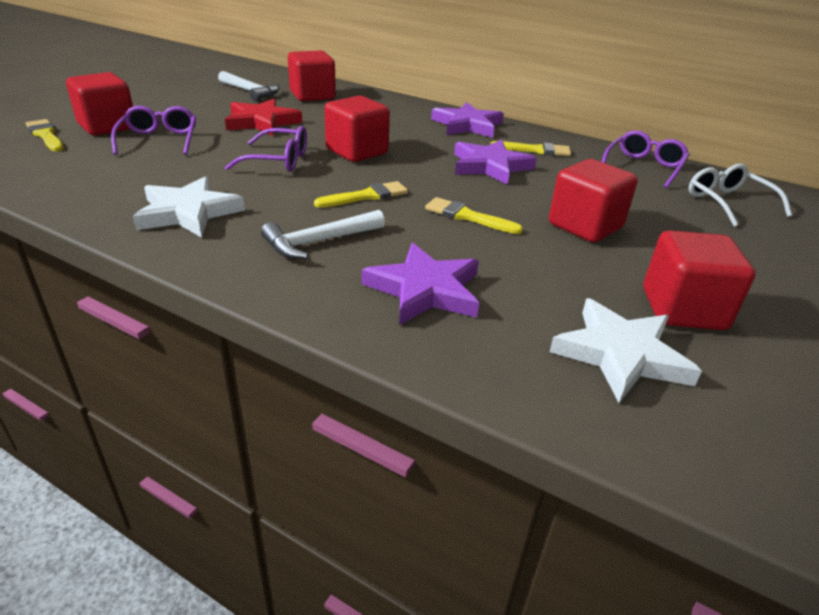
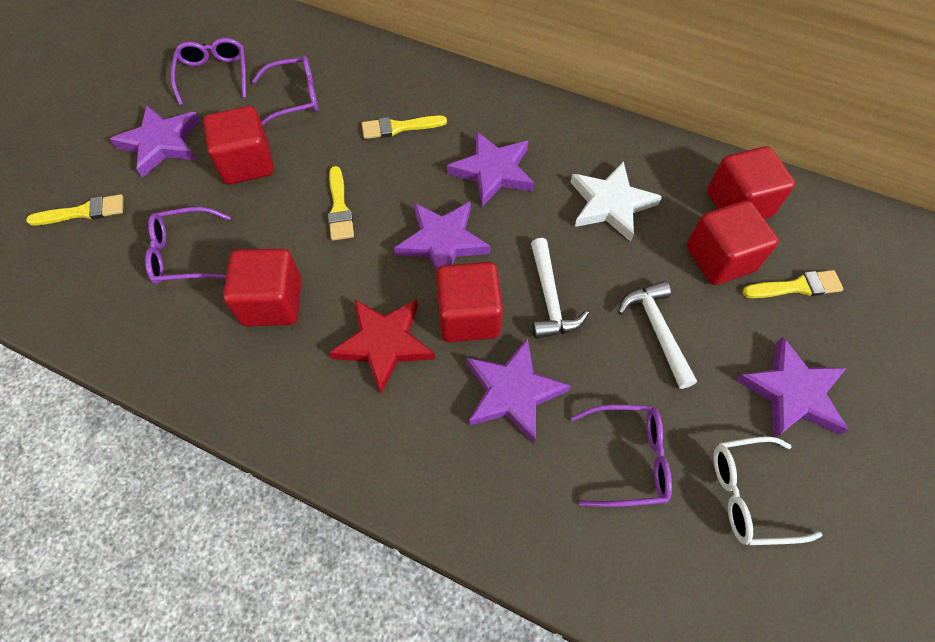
purple glasses: 3 -> 4
purple star: 3 -> 5
white star: 2 -> 1

